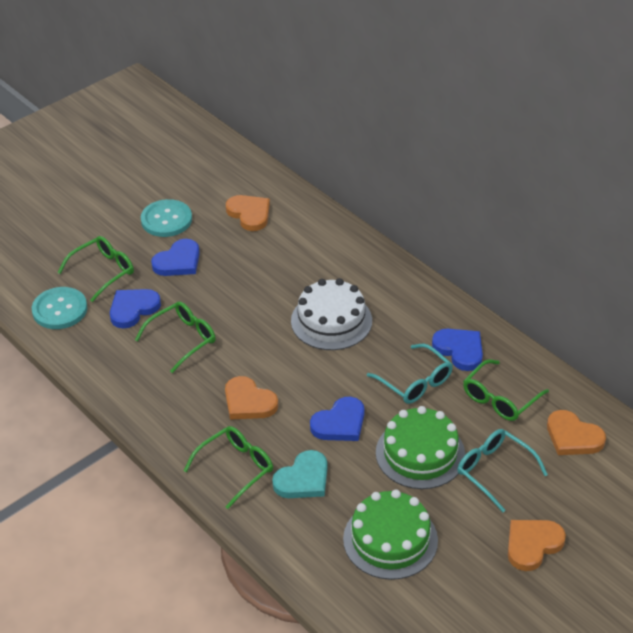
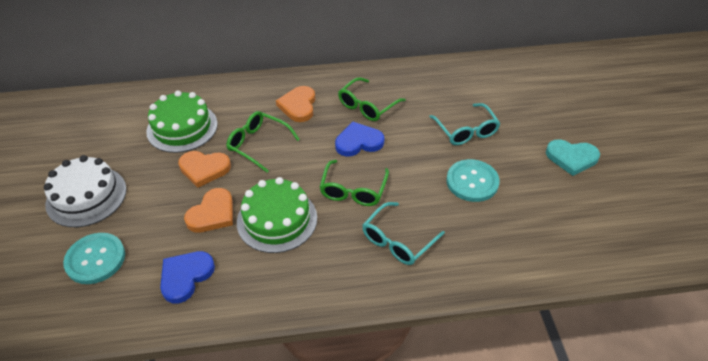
blue heart: 4 -> 2
green glasses: 4 -> 3
orange heart: 4 -> 3

